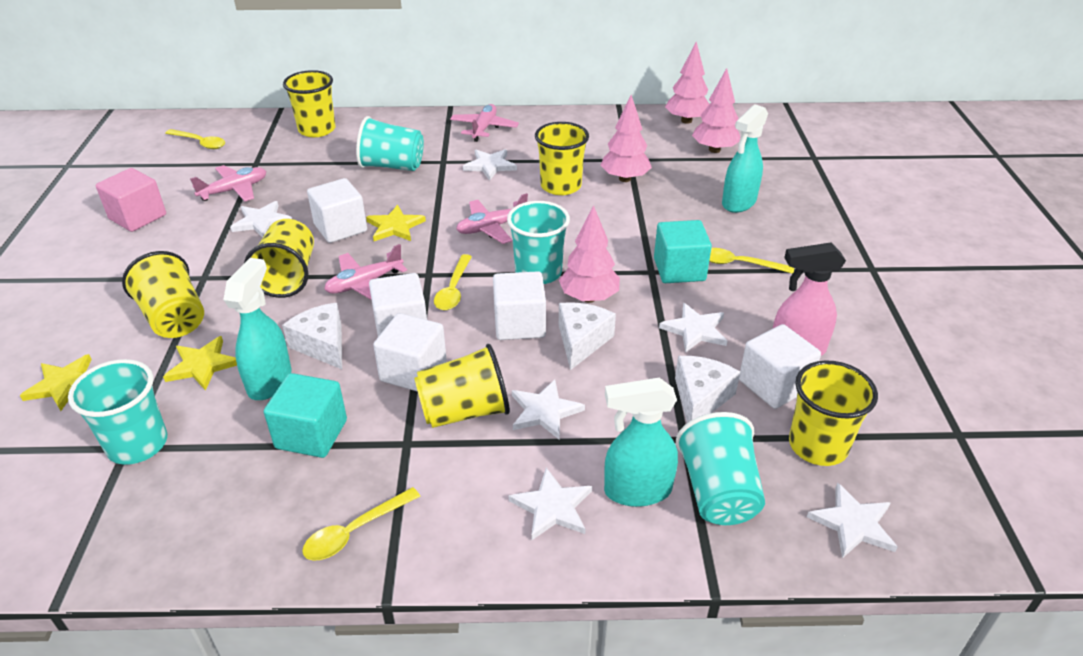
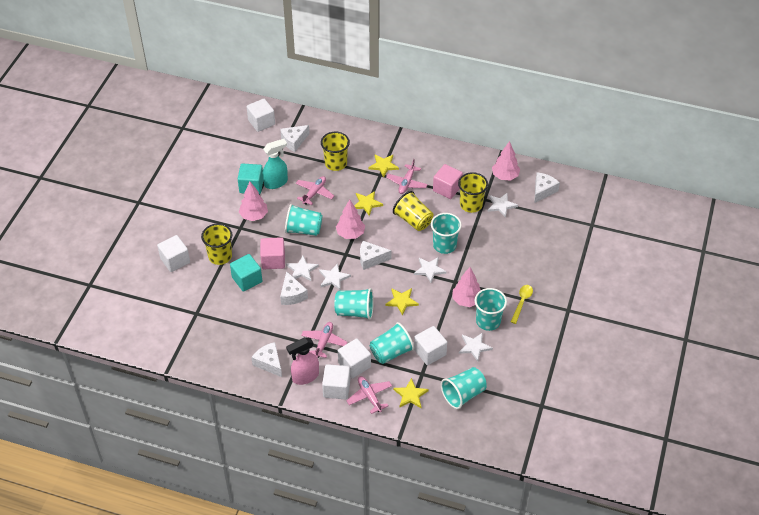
pink cube: 1 -> 2
turquoise cup: 4 -> 6
turquoise spray bottle: 3 -> 1
white cheese: 3 -> 5
white star: 6 -> 5
yellow cup: 6 -> 4
yellow spoon: 4 -> 1
yellow star: 3 -> 4

